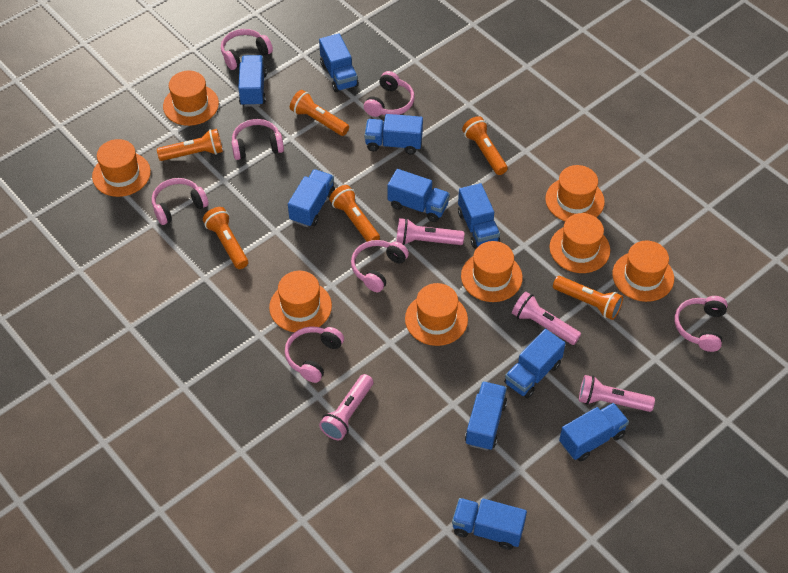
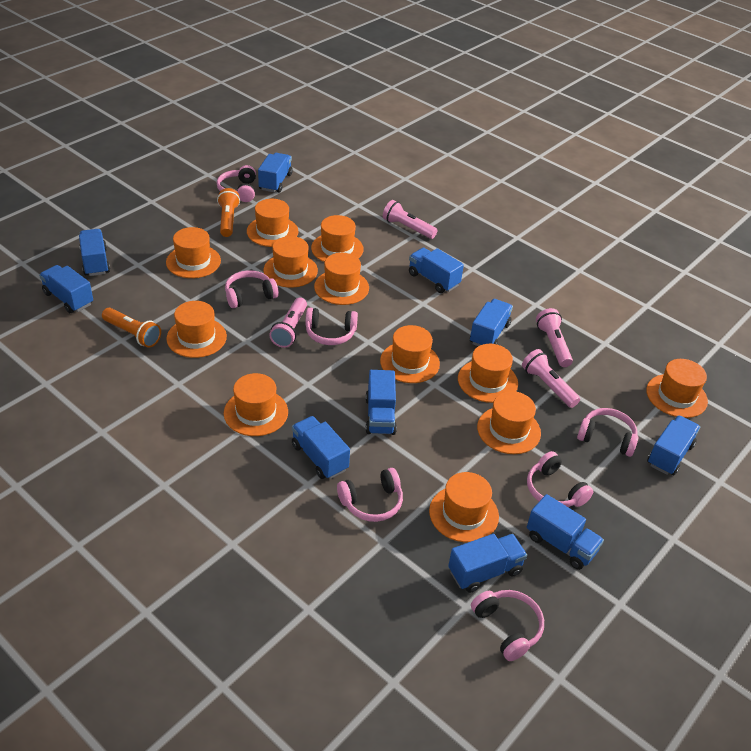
orange flashlight: 6 -> 2
orange hat: 8 -> 12

